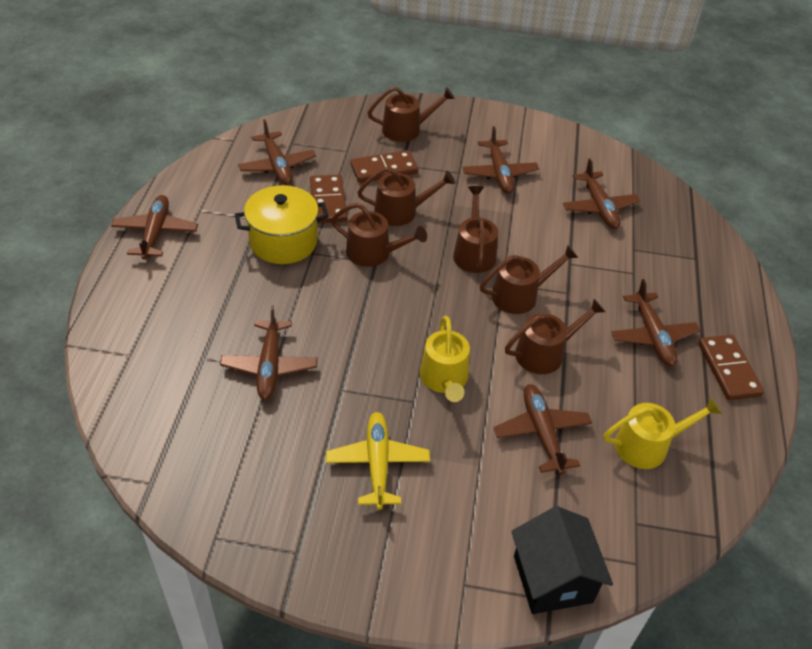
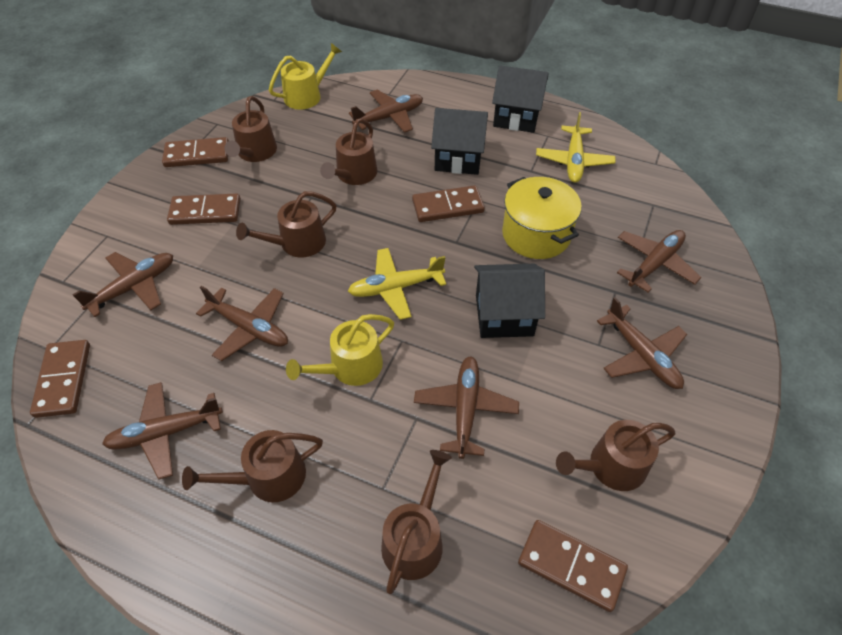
black house: 1 -> 3
brown domino: 3 -> 5
yellow plane: 1 -> 2

